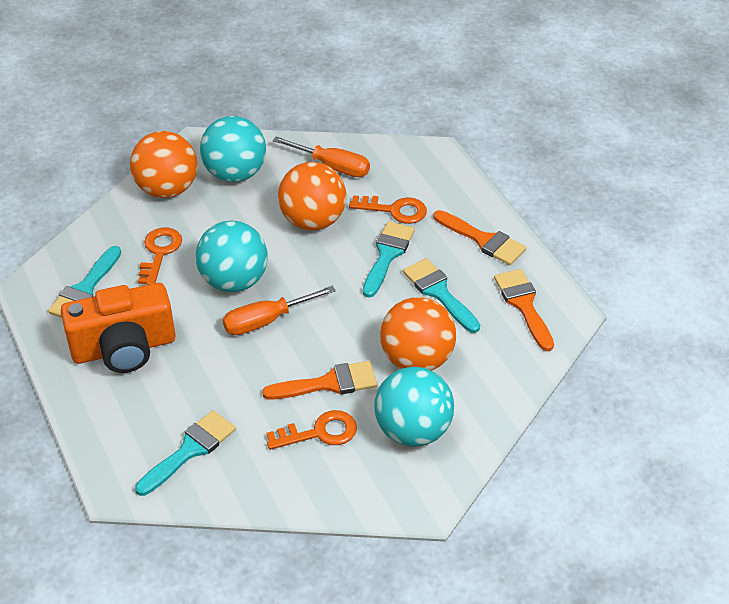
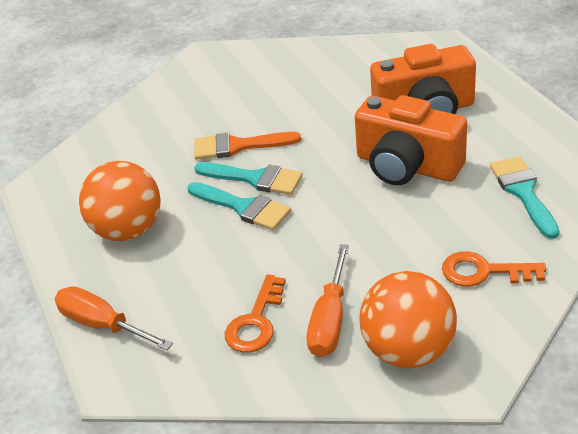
orange ball: 3 -> 2
orange brush: 3 -> 1
orange camera: 1 -> 2
orange key: 3 -> 2
turquoise ball: 3 -> 0
turquoise brush: 4 -> 3

